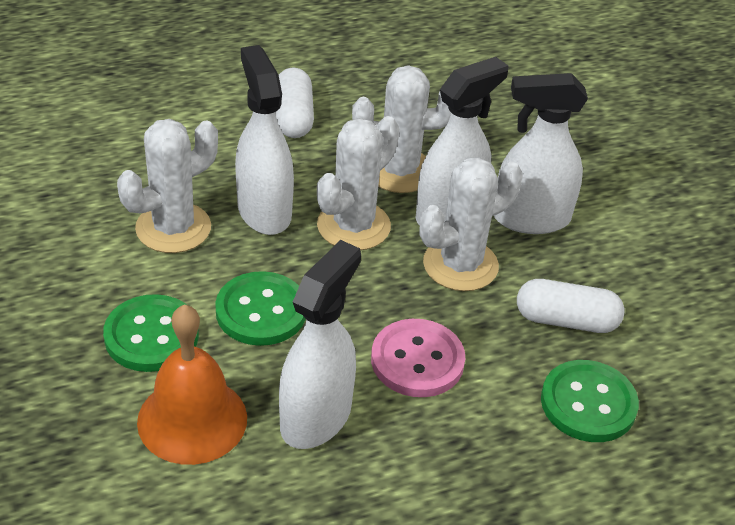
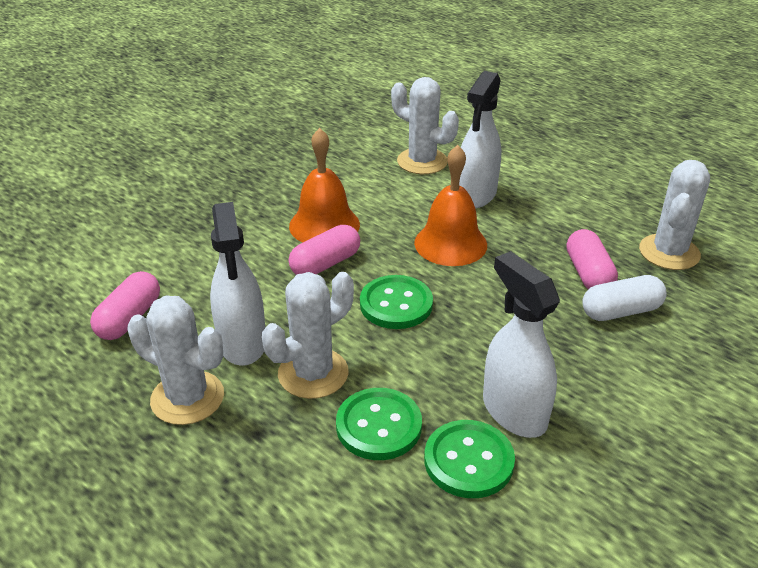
orange bell: 1 -> 2
pink button: 1 -> 0
pink capsule: 0 -> 3
white capsule: 2 -> 1
white spray bottle: 4 -> 3

